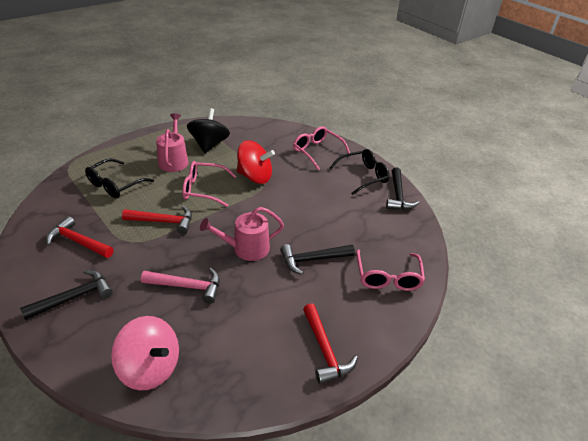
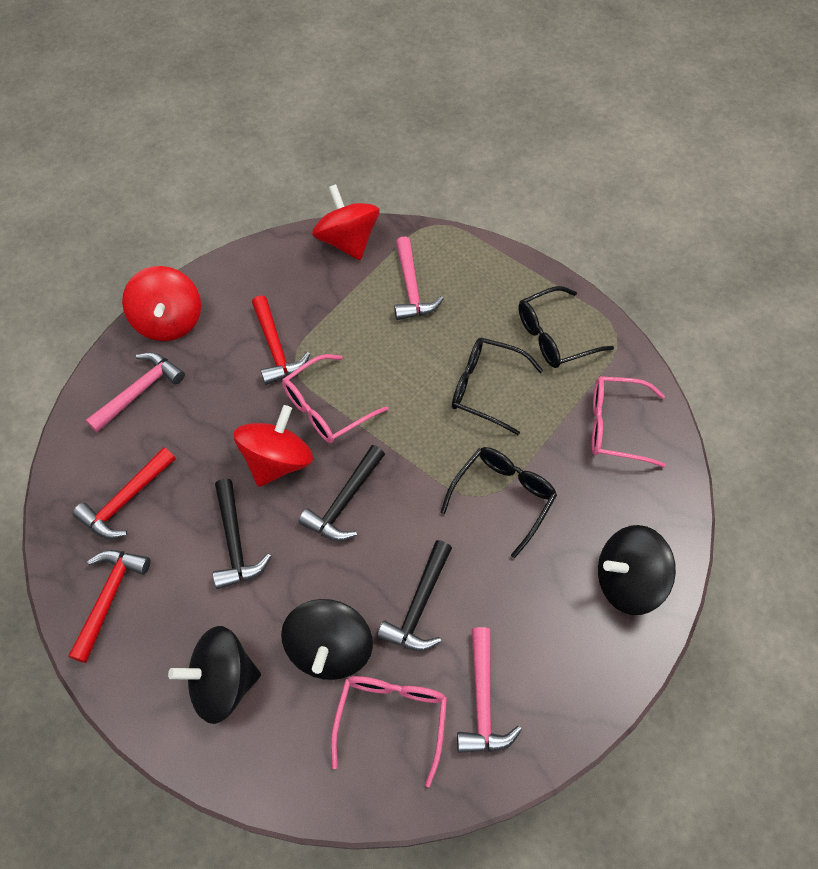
black glasses: 2 -> 3
black spinning top: 1 -> 3
pink hammer: 1 -> 3
pink spinning top: 1 -> 0
pink watering can: 2 -> 0
red spinning top: 1 -> 3

